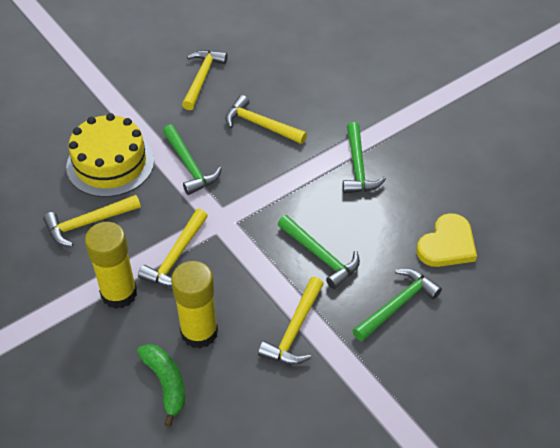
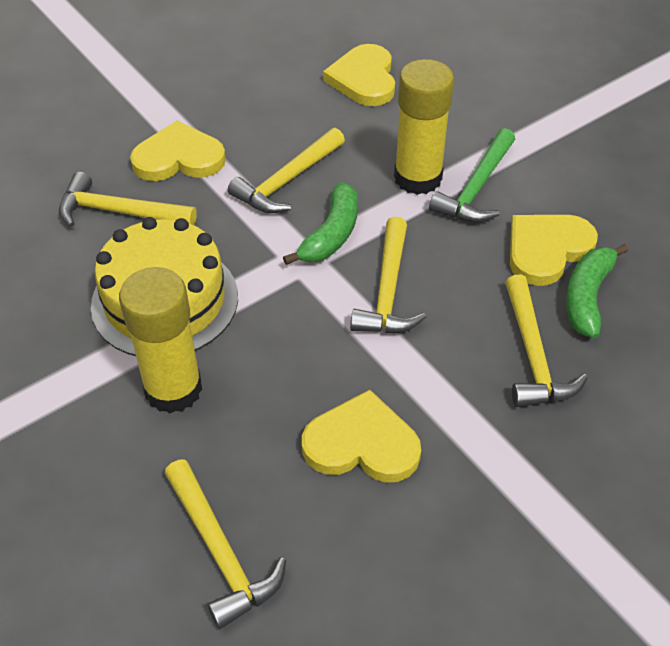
green banana: 1 -> 2
green hammer: 4 -> 1
yellow heart: 1 -> 4

